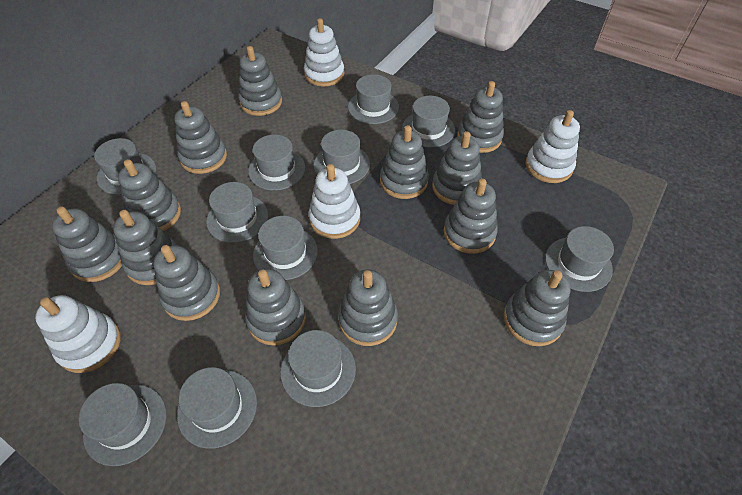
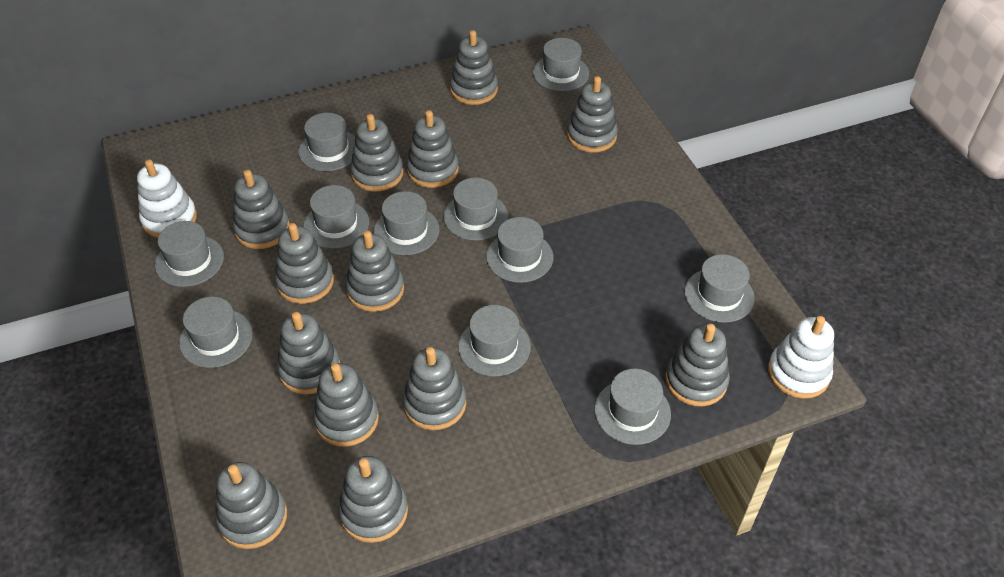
white stacking toy: 4 -> 2

